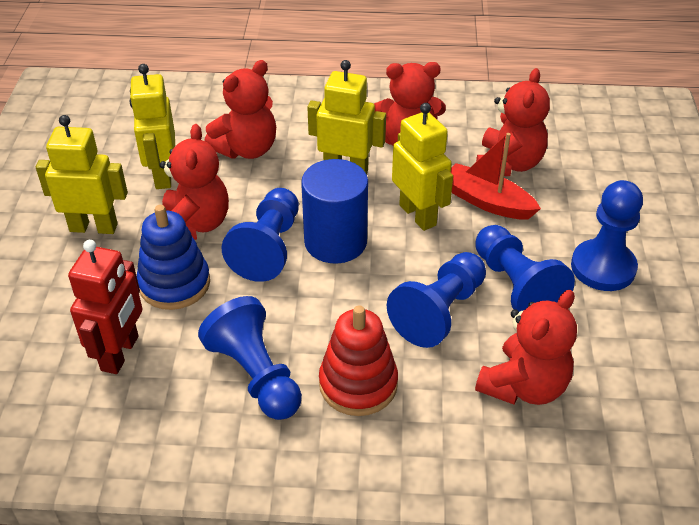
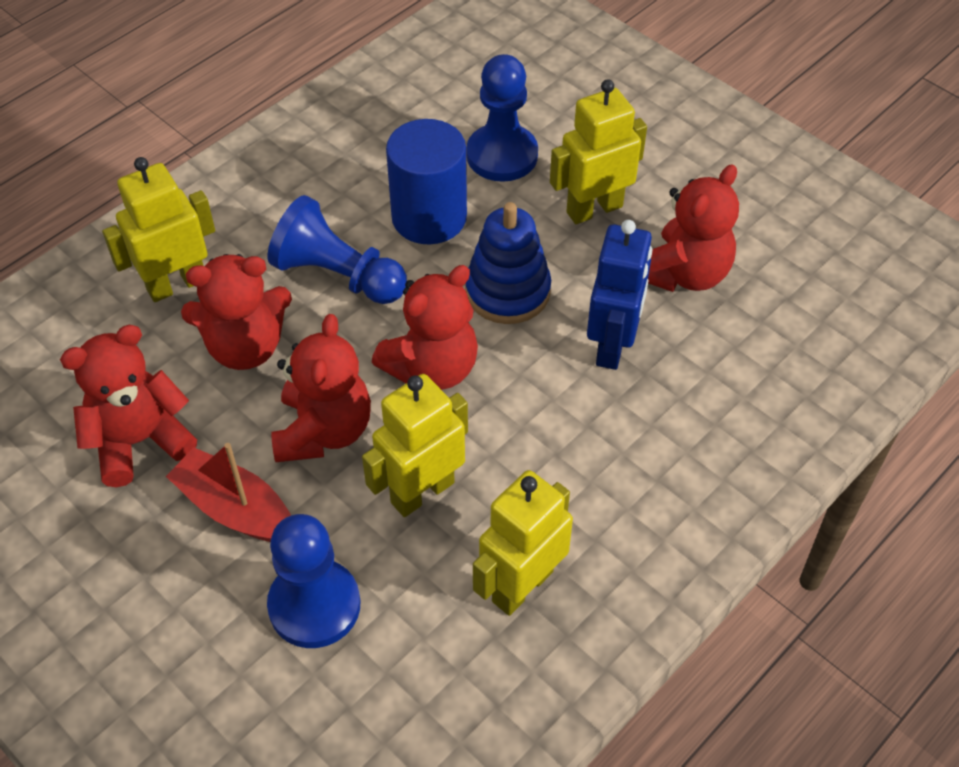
blue pawn: 5 -> 3
blue robot: 0 -> 1
red robot: 1 -> 0
red stacking toy: 1 -> 0

